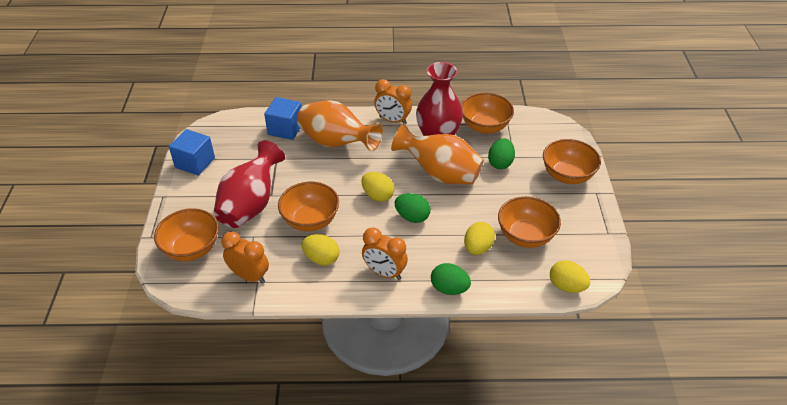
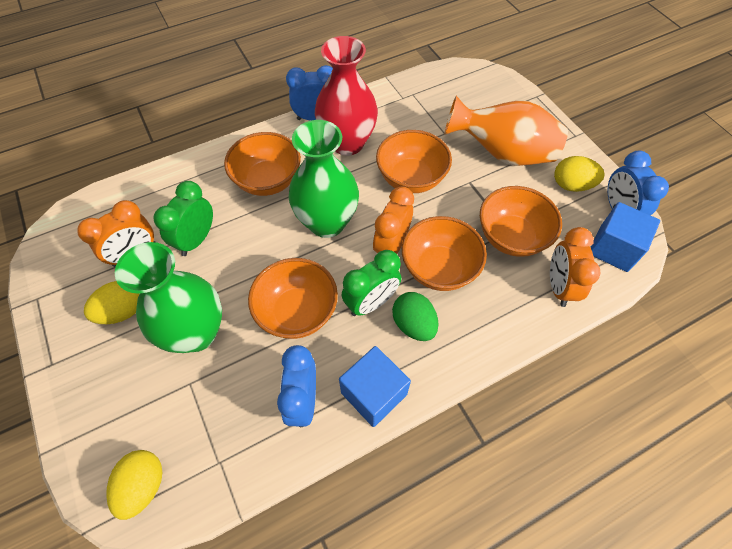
blue clock: 0 -> 3
green clock: 0 -> 2
green egg: 3 -> 1
green vase: 0 -> 2
orange vase: 2 -> 1
red vase: 2 -> 1
yellow egg: 4 -> 3

